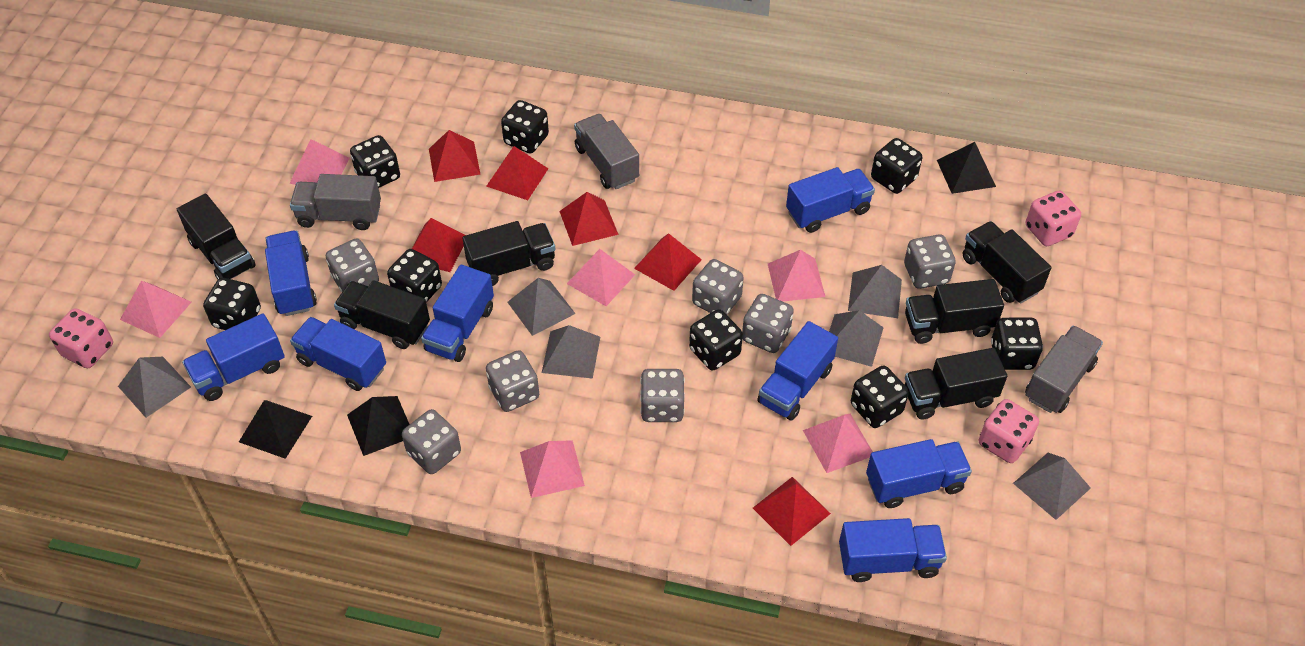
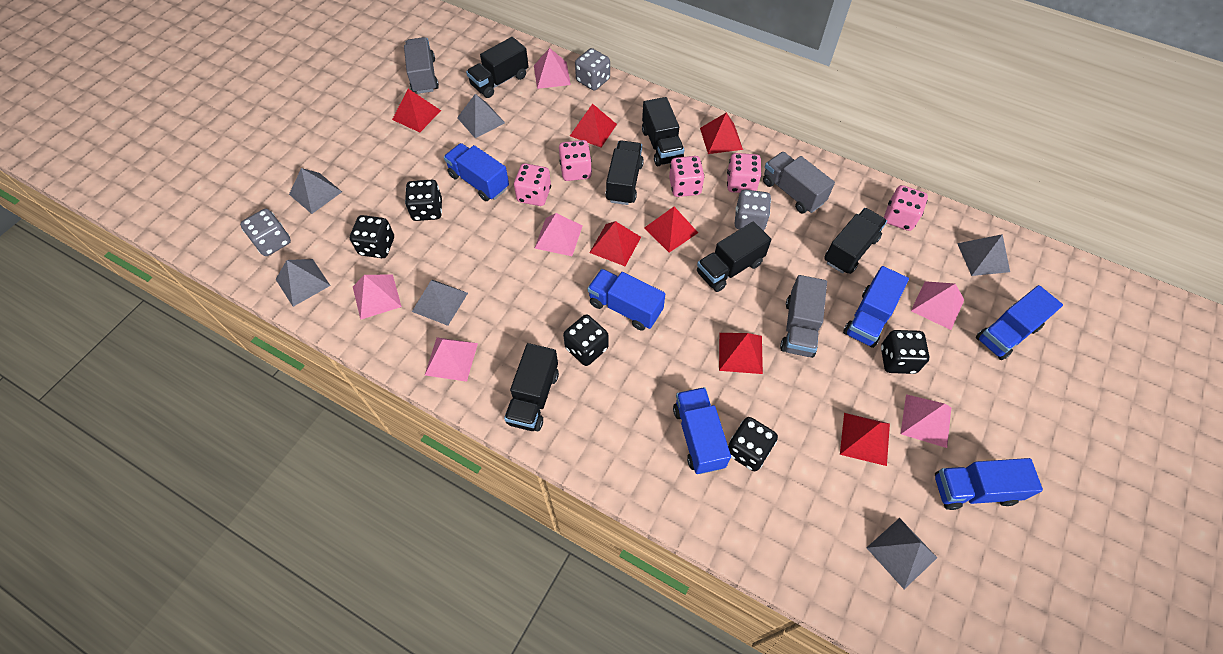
black dice: 8 -> 5
black pyramid: 3 -> 0
blue truck: 8 -> 6
grey dice: 7 -> 3
pink dice: 3 -> 5
red pyramid: 6 -> 7

